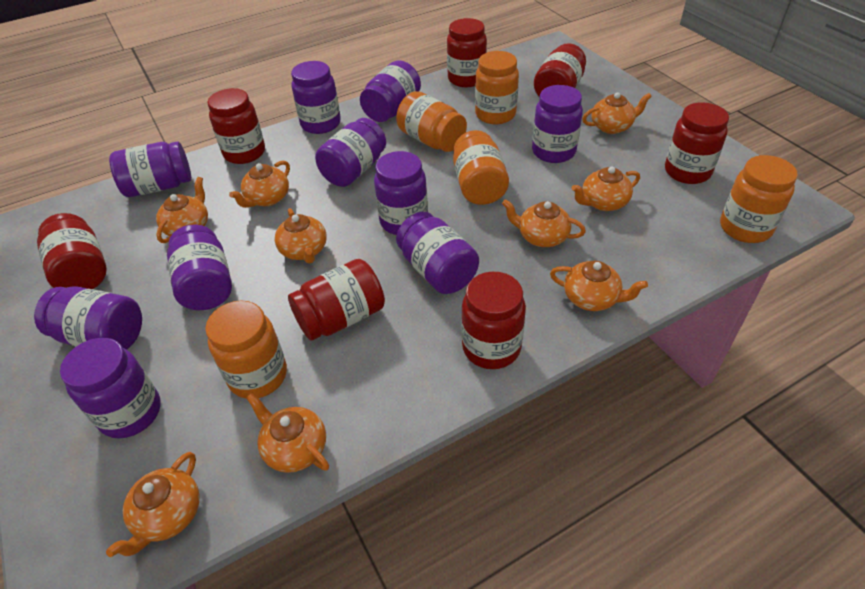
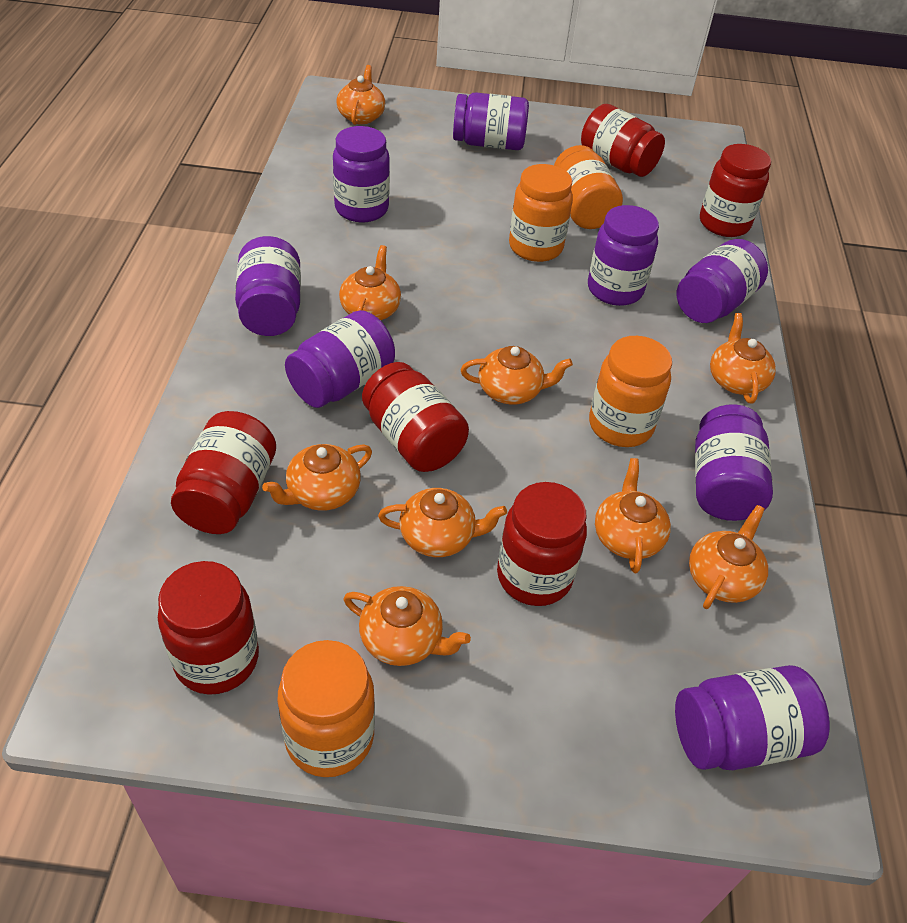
orange jar: 5 -> 4
purple jar: 10 -> 8
red jar: 7 -> 6

